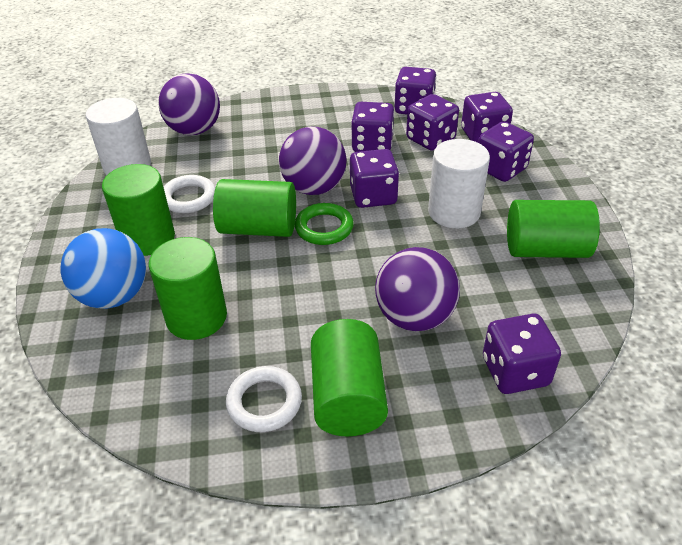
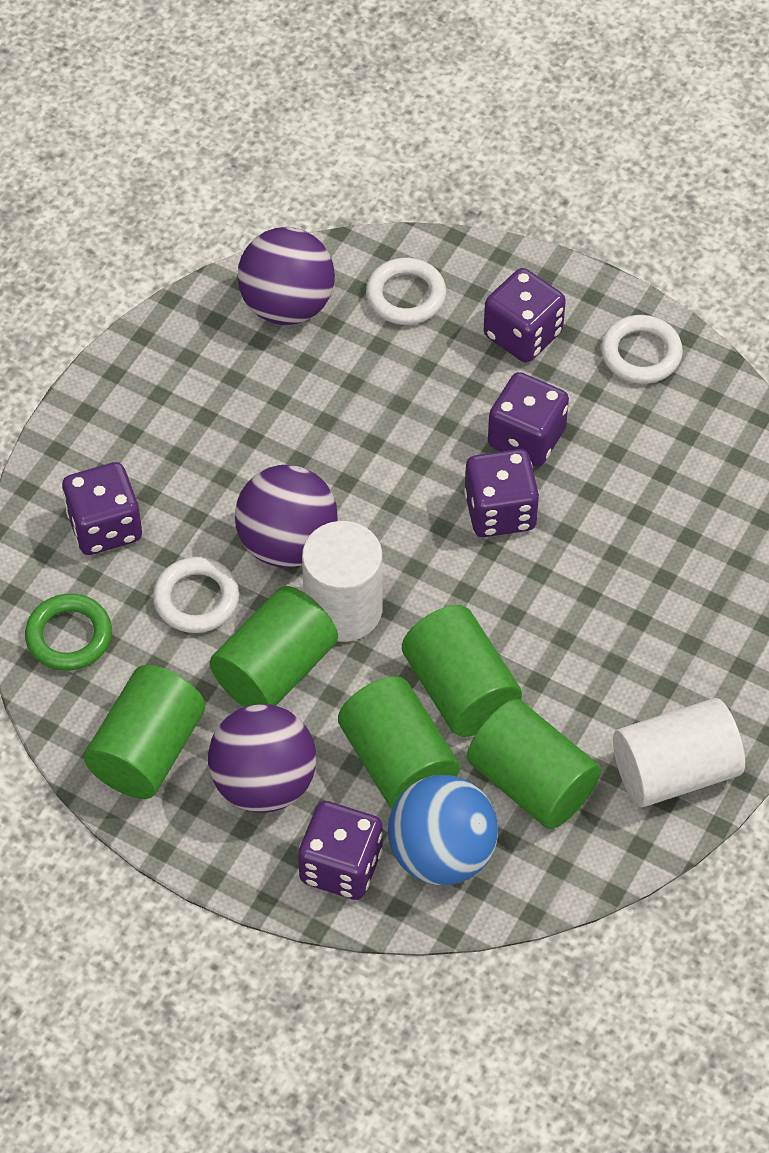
purple dice: 7 -> 5
white ring: 2 -> 3

